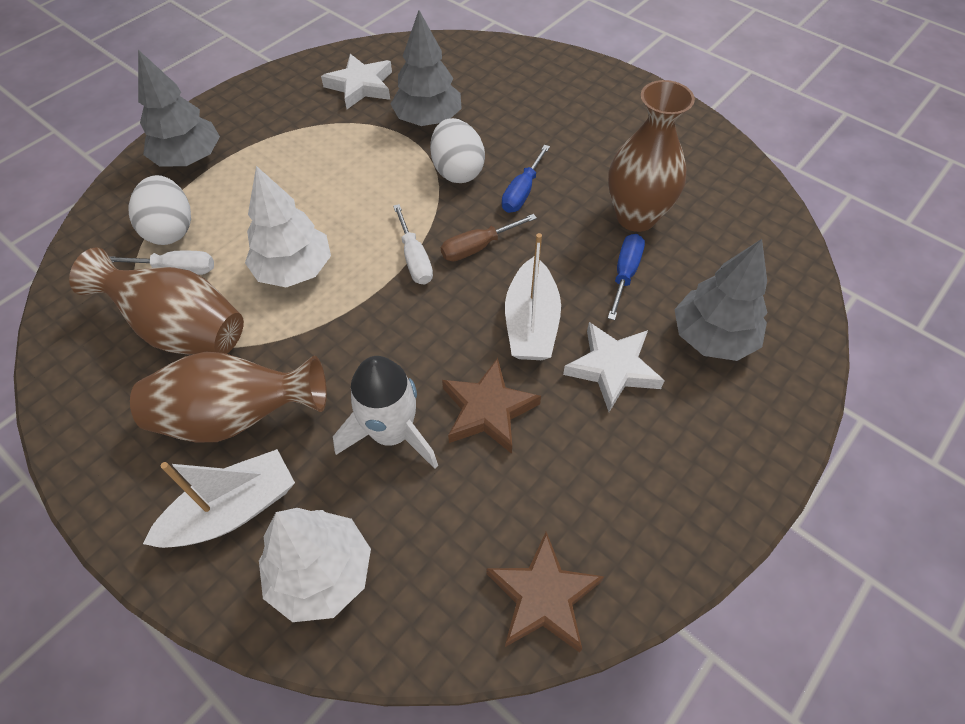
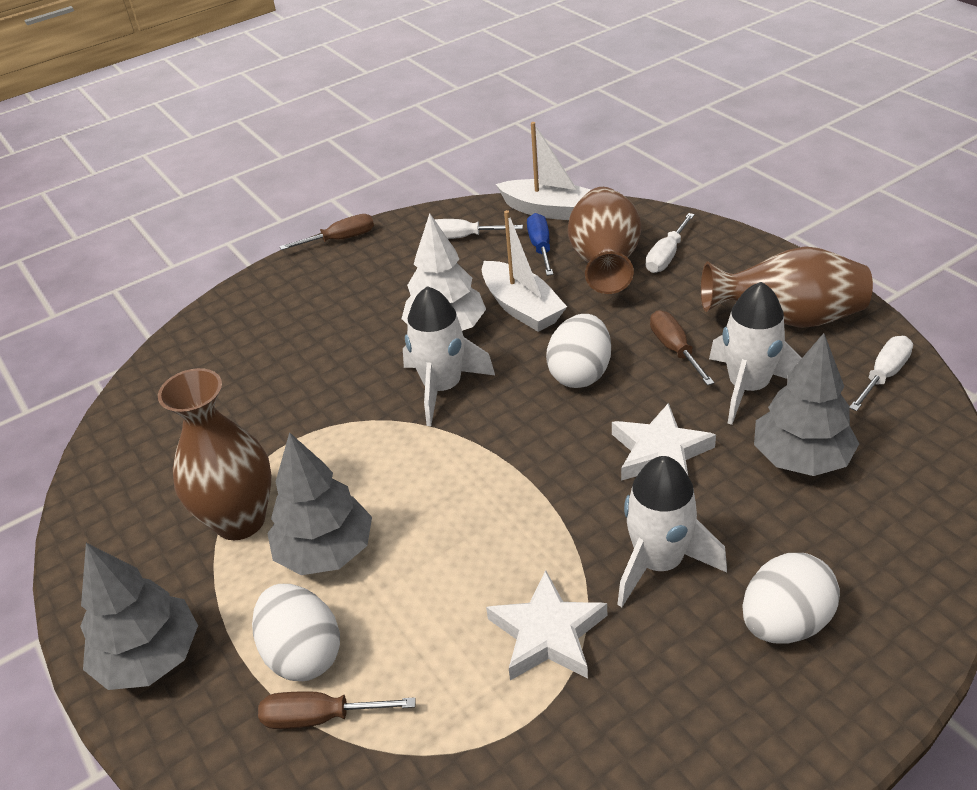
blue screwdriver: 2 -> 1
brown screwdriver: 1 -> 3
brown star: 2 -> 0
white egg: 2 -> 3
white rocket: 1 -> 3
white screwdriver: 2 -> 3
white tree: 2 -> 1

